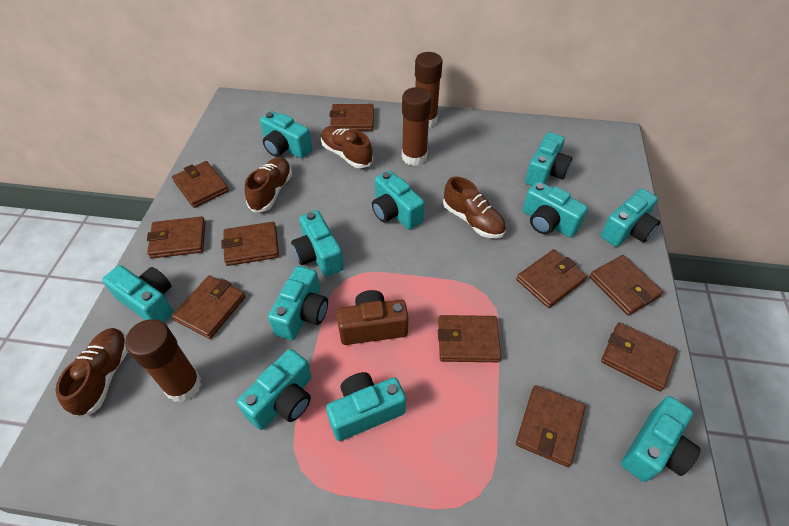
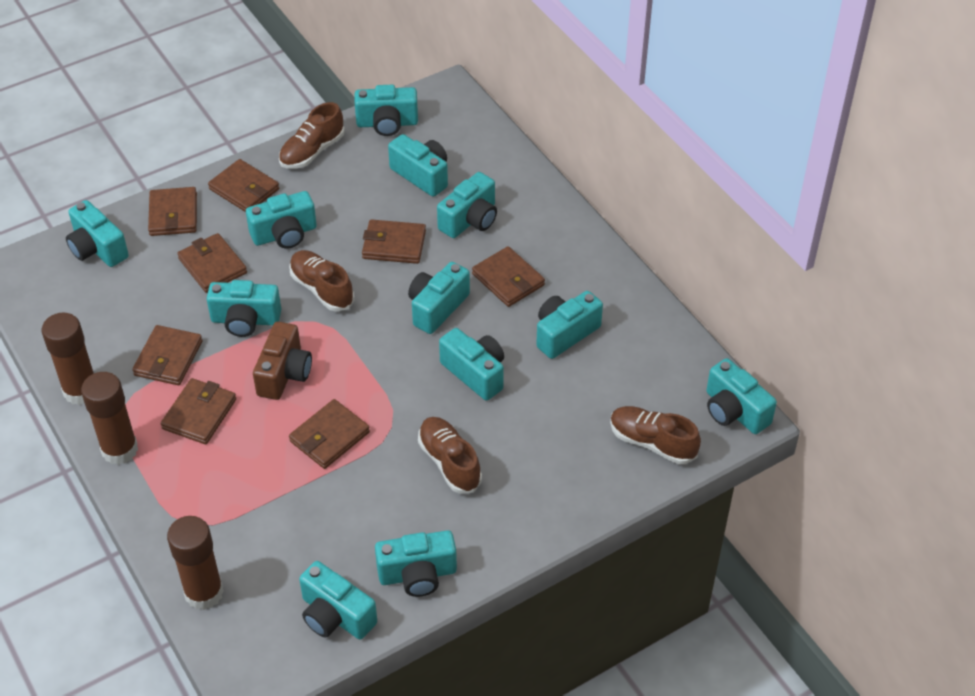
brown wallet: 10 -> 8
turquoise camera: 11 -> 12

